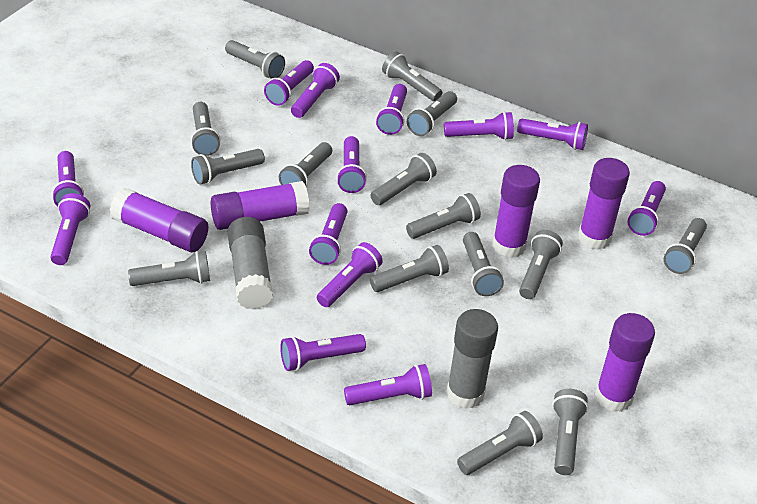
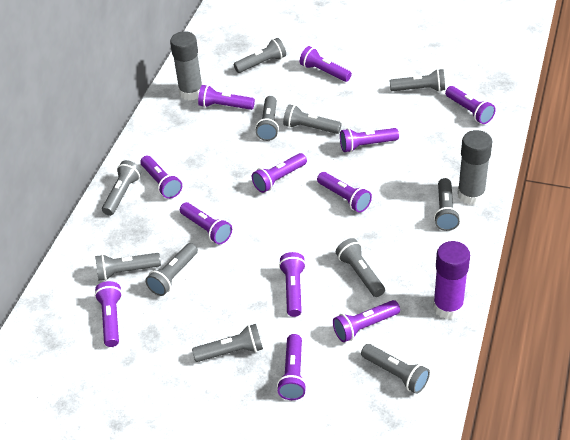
grey flashlight: 15 -> 11
purple flashlight: 13 -> 12
purple glue stick: 5 -> 1

